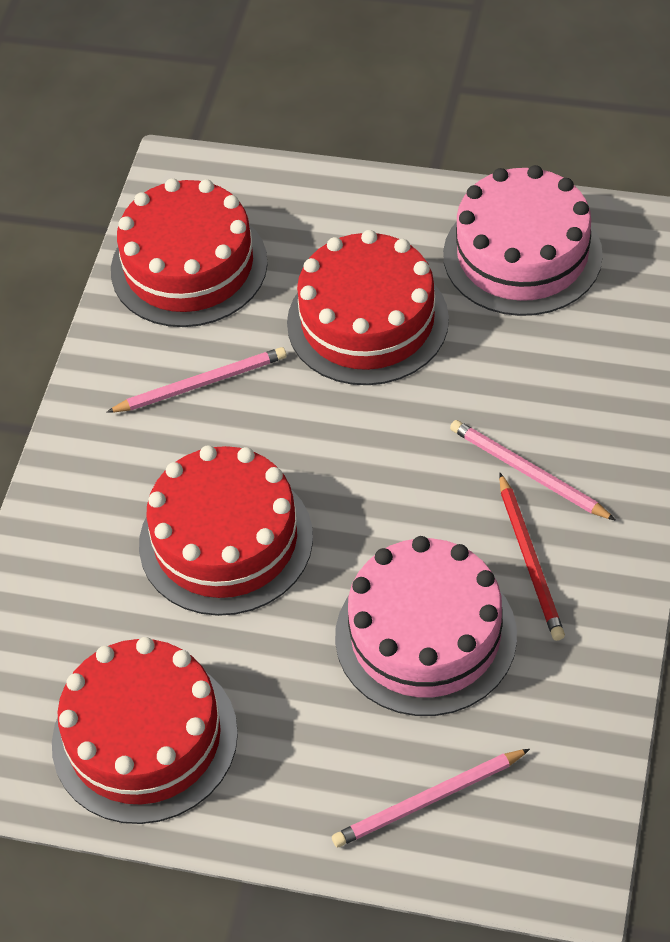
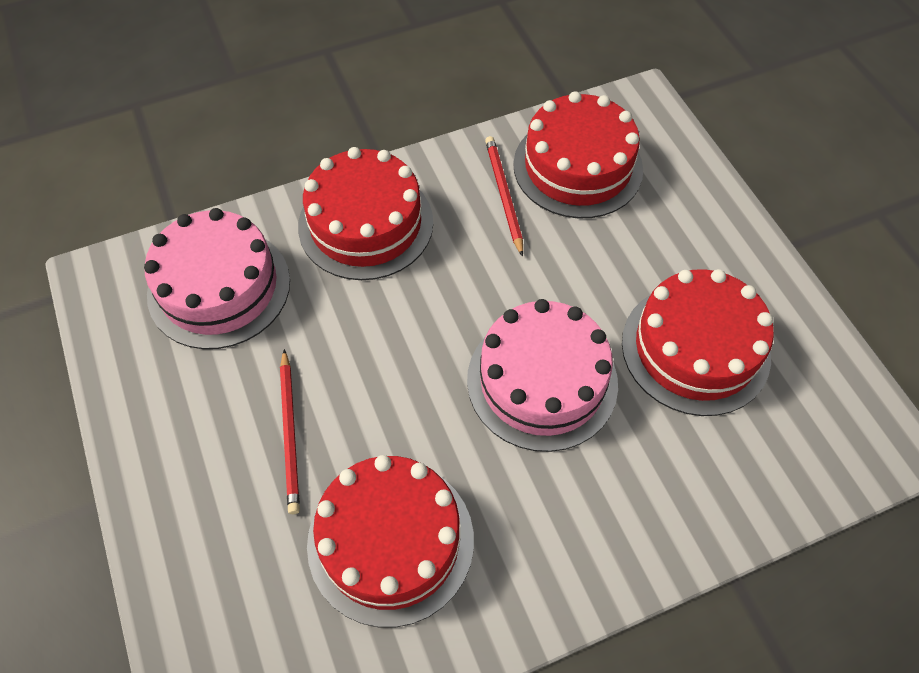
pink pencil: 3 -> 0
red pencil: 1 -> 2

